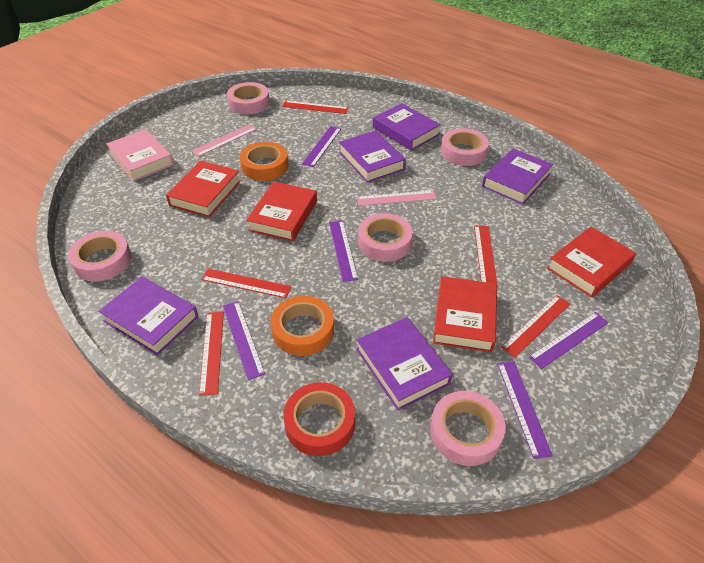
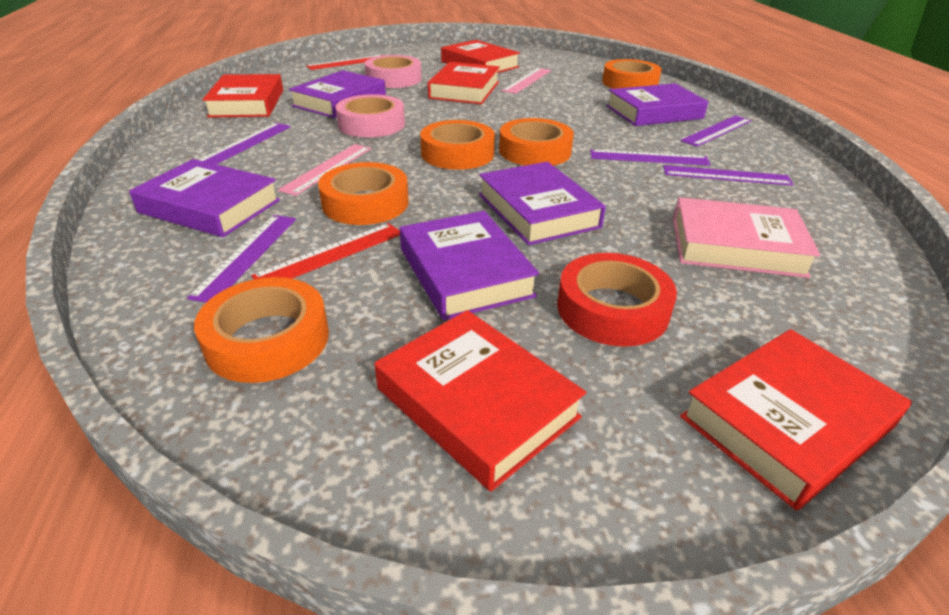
orange tape: 2 -> 5
pink tape: 5 -> 2
red book: 4 -> 5
red ruler: 5 -> 2

